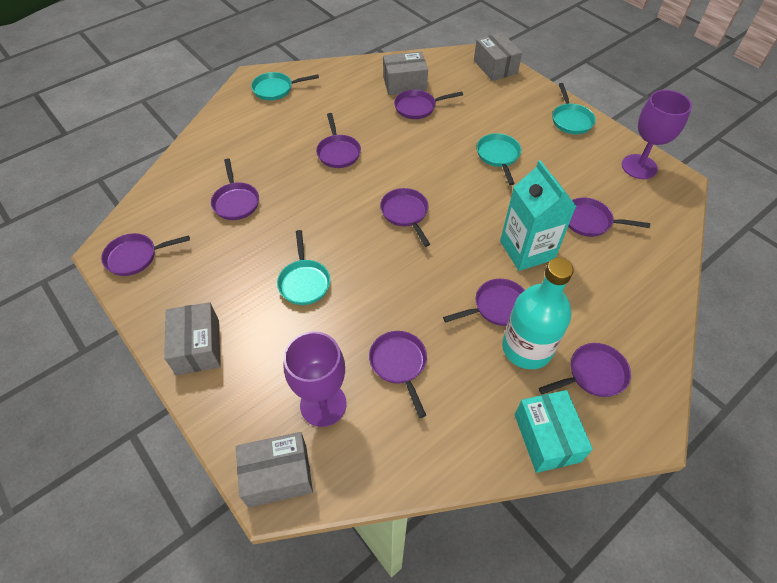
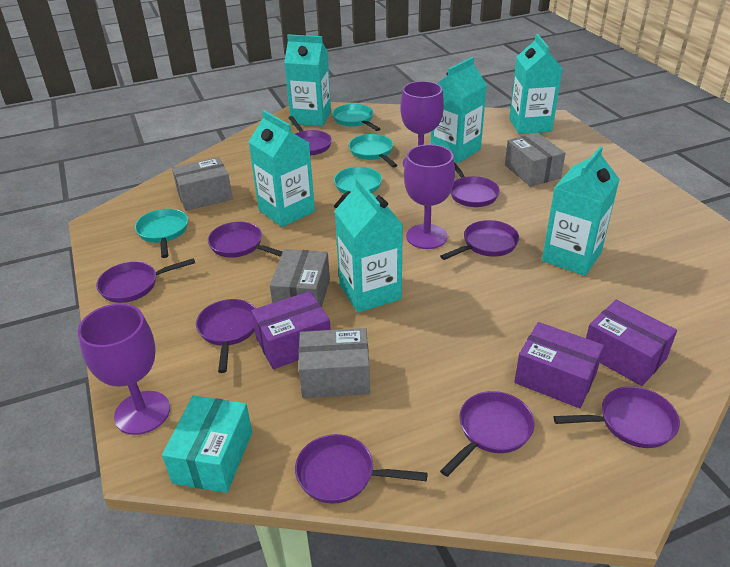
purple box: 0 -> 3
purple goblet: 2 -> 3
turquoise bottle: 1 -> 0
turquoise carton: 1 -> 6

